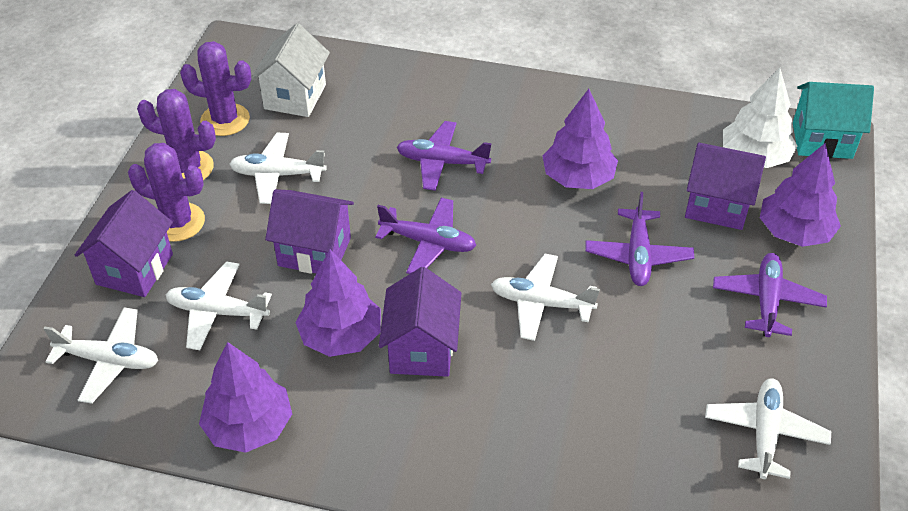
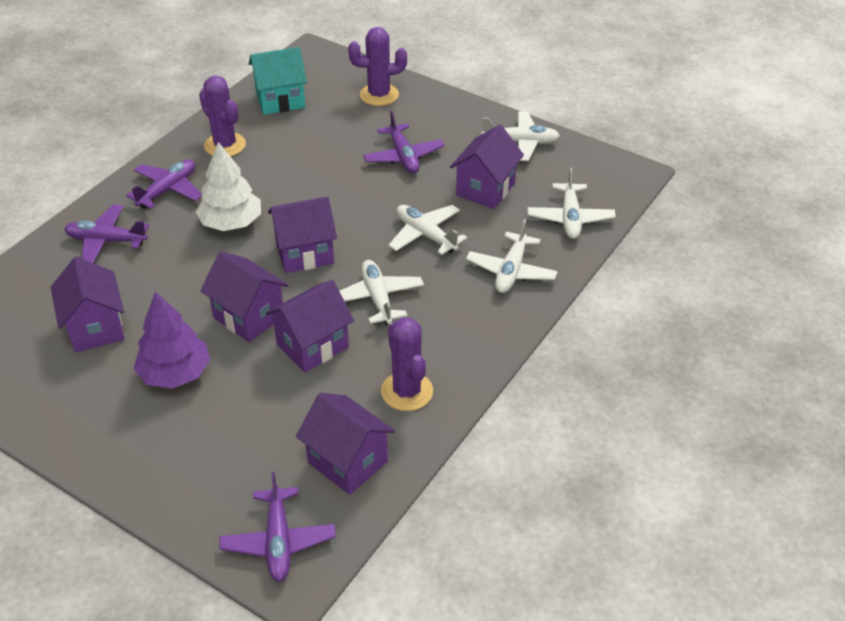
purple house: 4 -> 6
purple tree: 4 -> 1
white house: 1 -> 0

